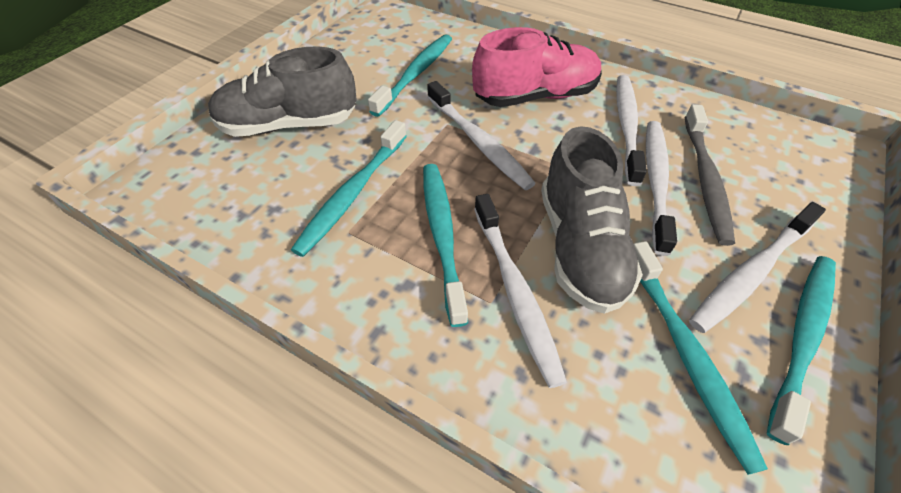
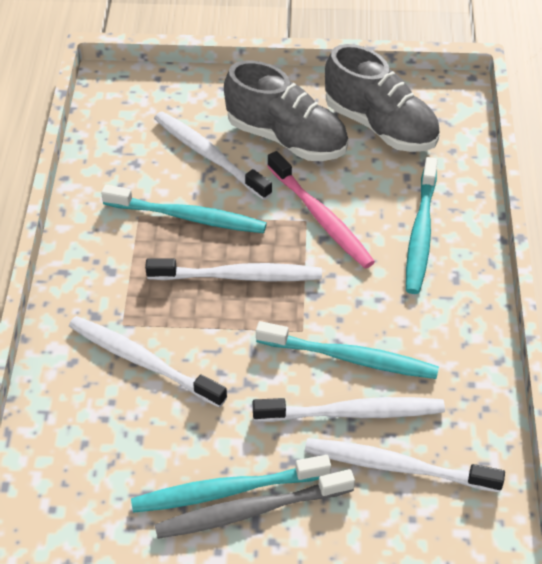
pink shoe: 1 -> 0
pink toothbrush: 0 -> 1
turquoise toothbrush: 5 -> 4

